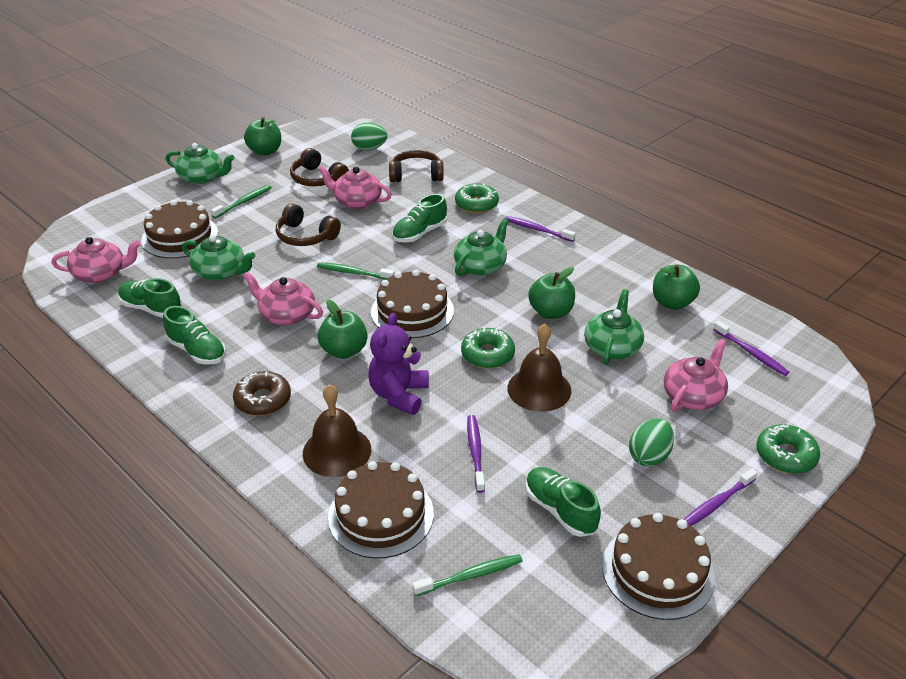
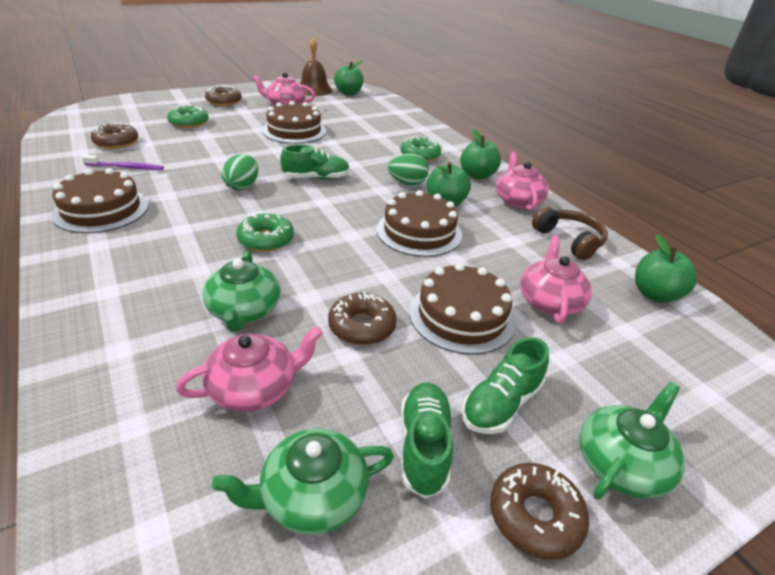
brown bell: 2 -> 1
brown donut: 1 -> 4
brown headphones: 3 -> 1
green shoe: 4 -> 3
green teapot: 4 -> 3
green toothbrush: 3 -> 0
purple teddy bear: 1 -> 0
purple toothbrush: 4 -> 1

